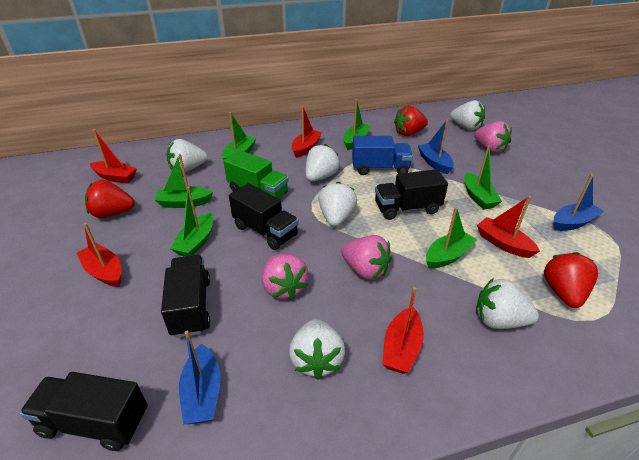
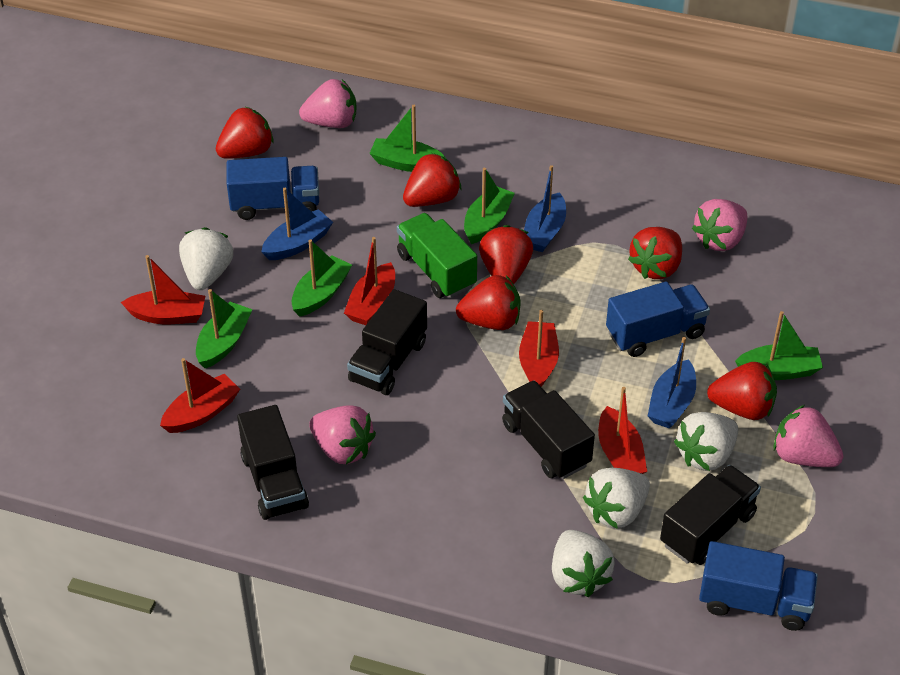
blue truck: 1 -> 3
green boat: 6 -> 5
pink strawberry: 3 -> 4
red strawberry: 3 -> 6
white strawberry: 6 -> 4

